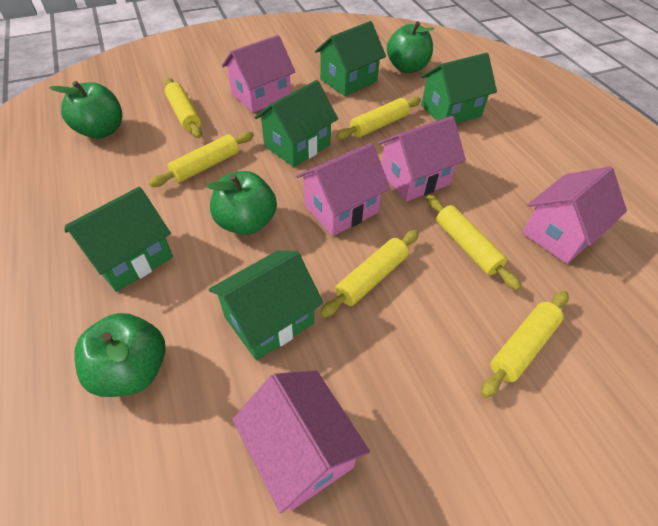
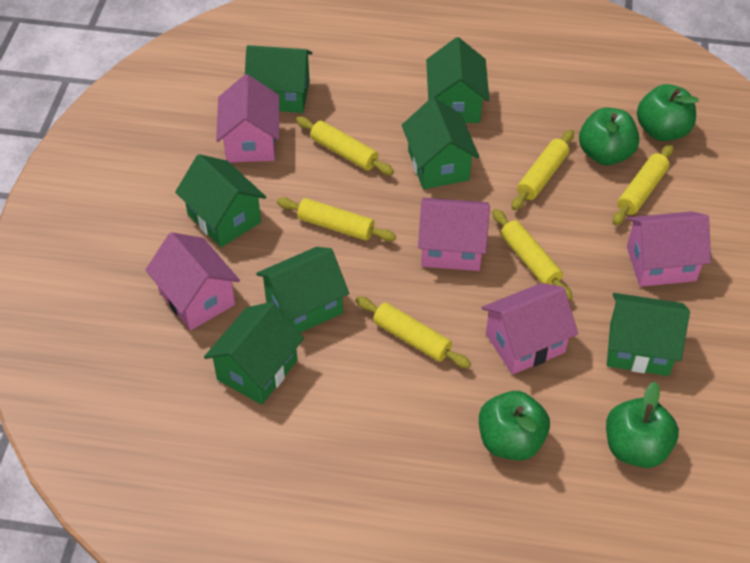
green house: 5 -> 7

